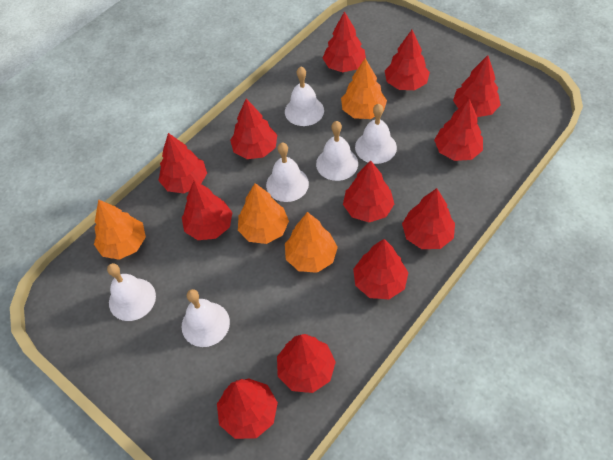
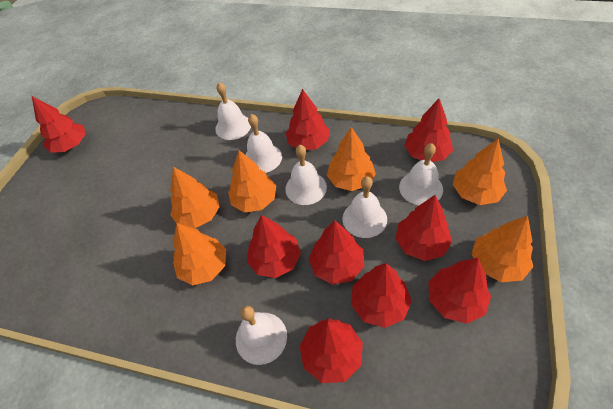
orange tree: 4 -> 6
red tree: 12 -> 9

